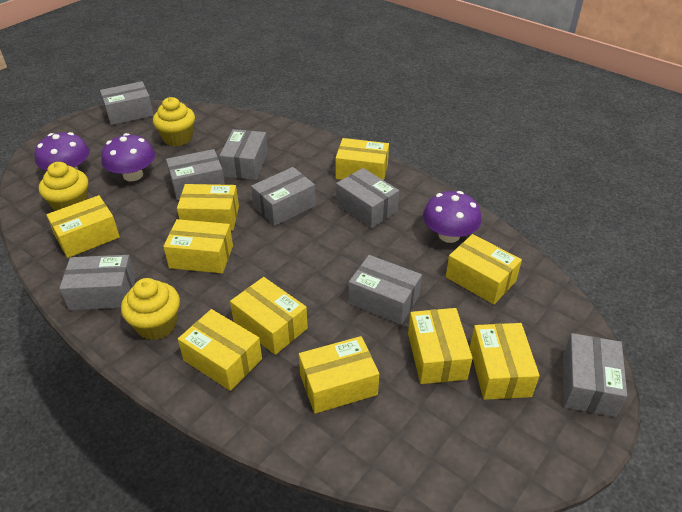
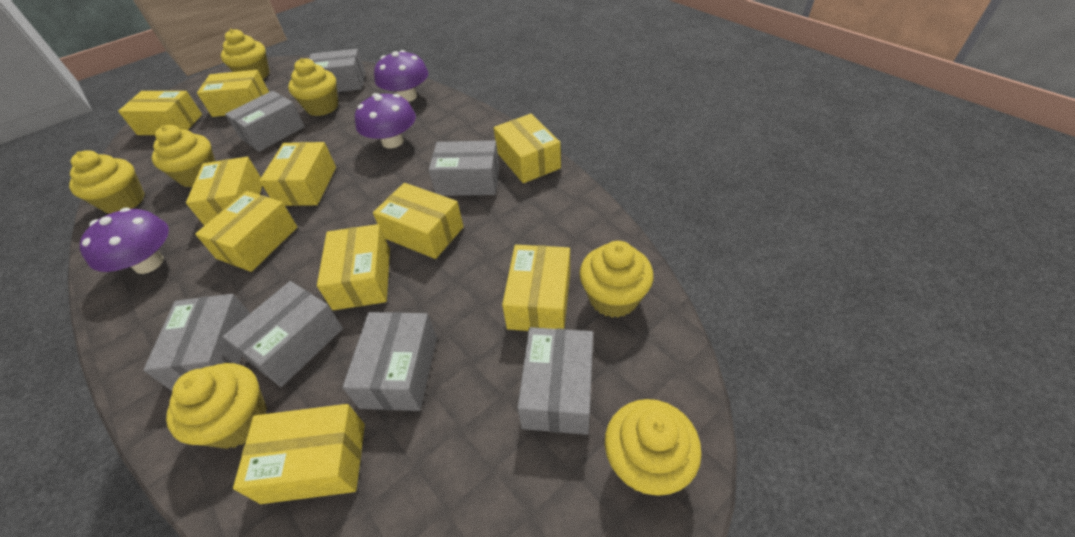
grey box: 8 -> 7
yellow cupcake: 3 -> 7

